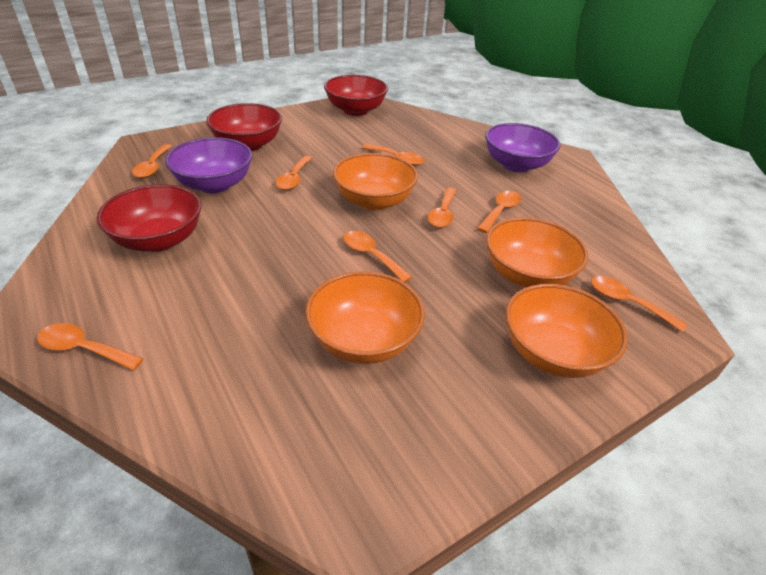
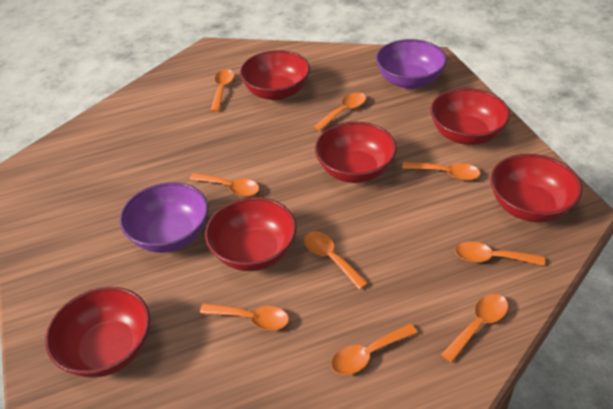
orange bowl: 4 -> 0
orange spoon: 8 -> 9
red bowl: 3 -> 6

